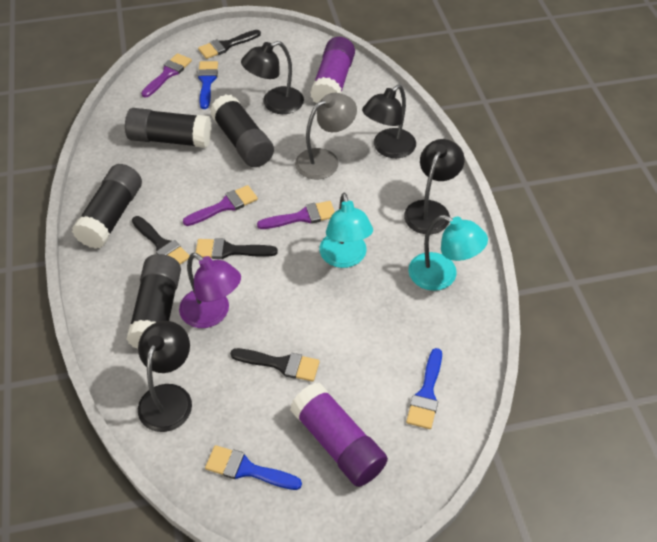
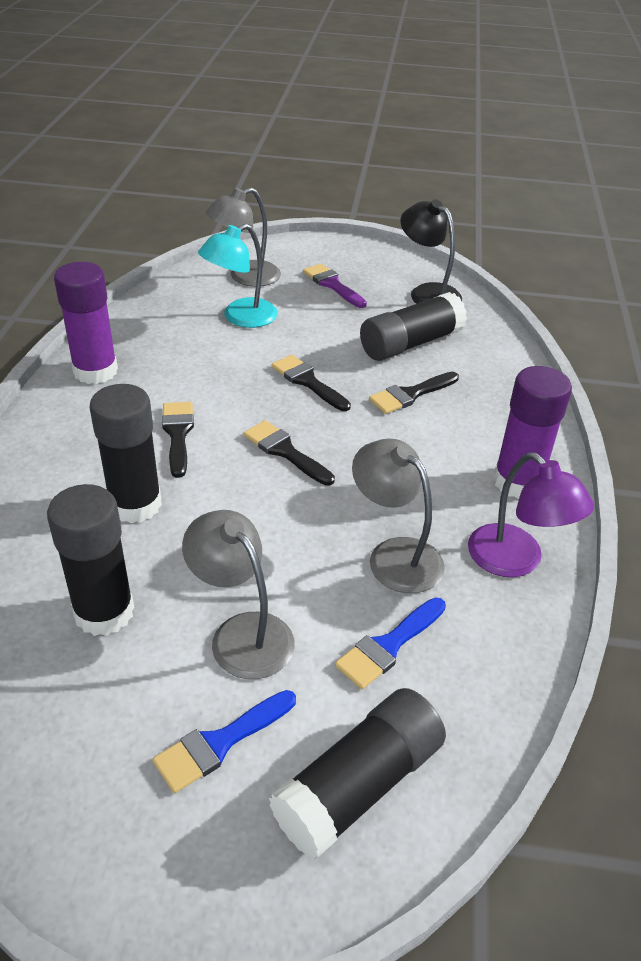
black lamp: 4 -> 1
blue brush: 3 -> 2
grey lamp: 1 -> 3
purple brush: 3 -> 1
turquoise lamp: 2 -> 1

